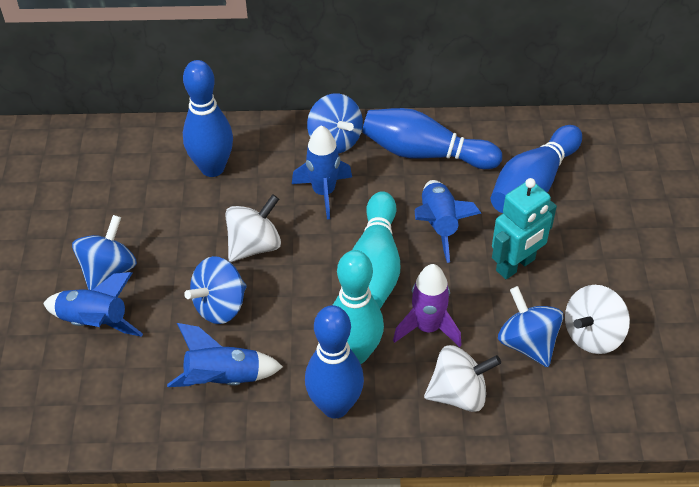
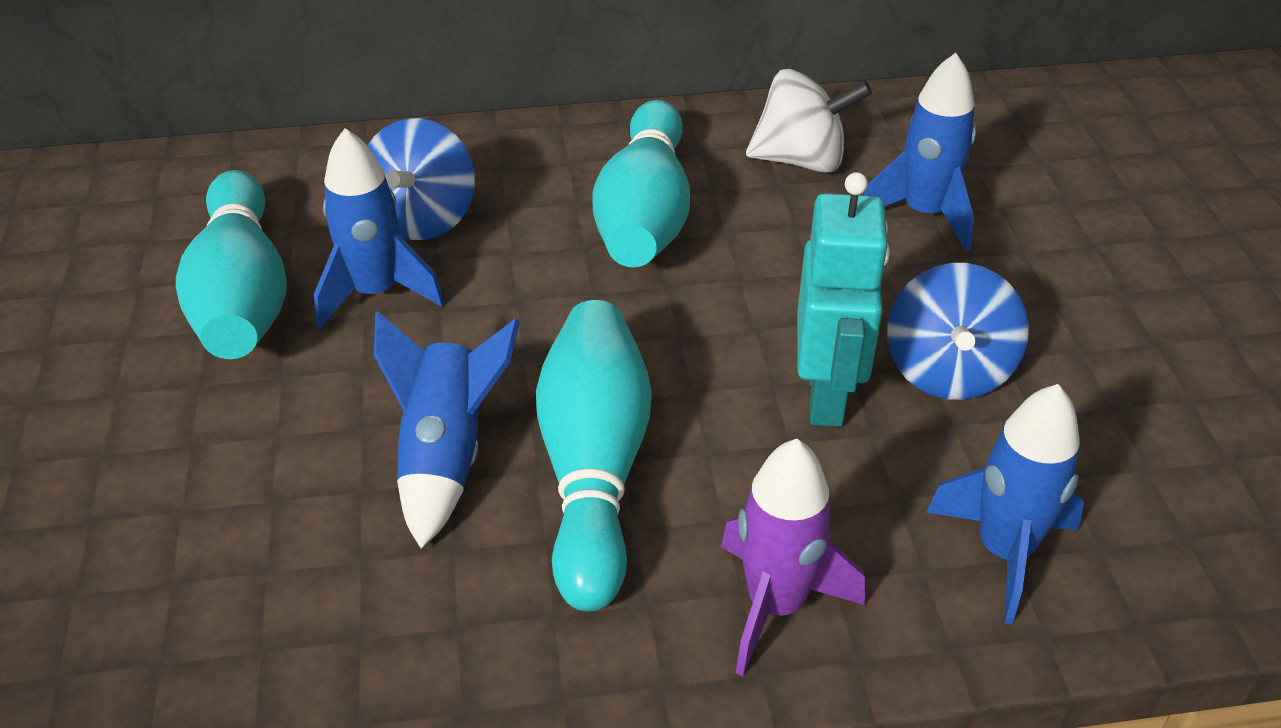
blue bowling pin: 4 -> 0
blue spinning top: 4 -> 2
turquoise bowling pin: 2 -> 3
white spinning top: 3 -> 1

